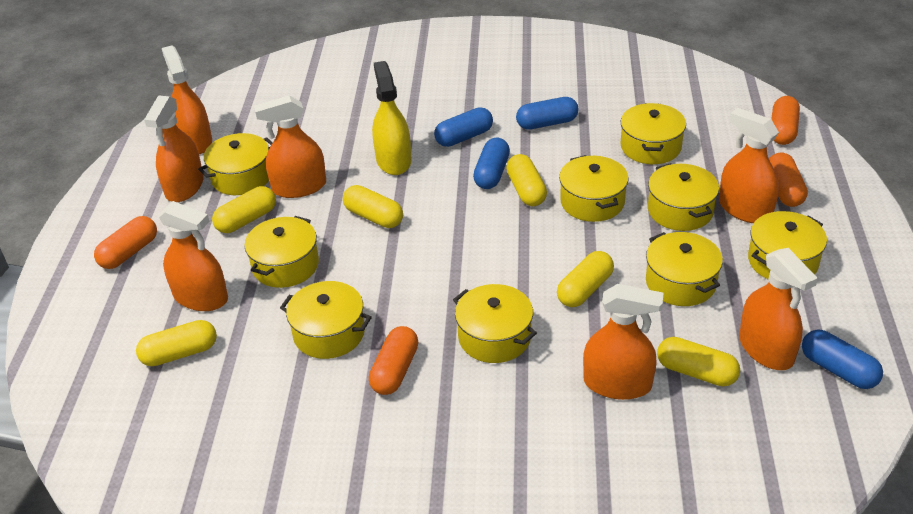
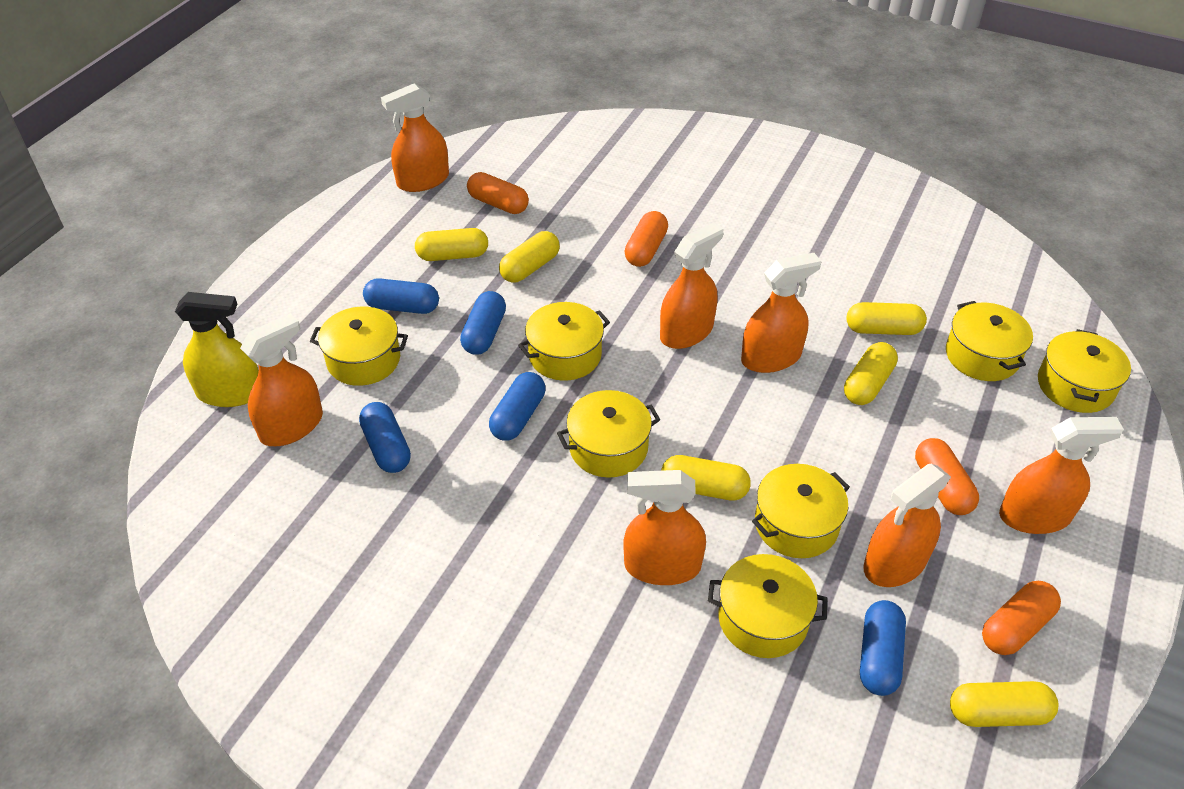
blue capsule: 4 -> 5
yellow pot: 9 -> 7

